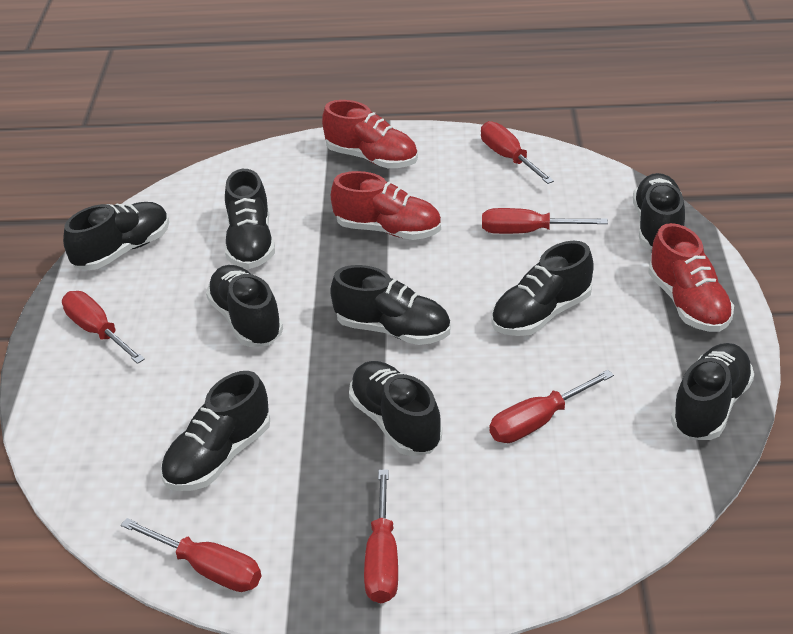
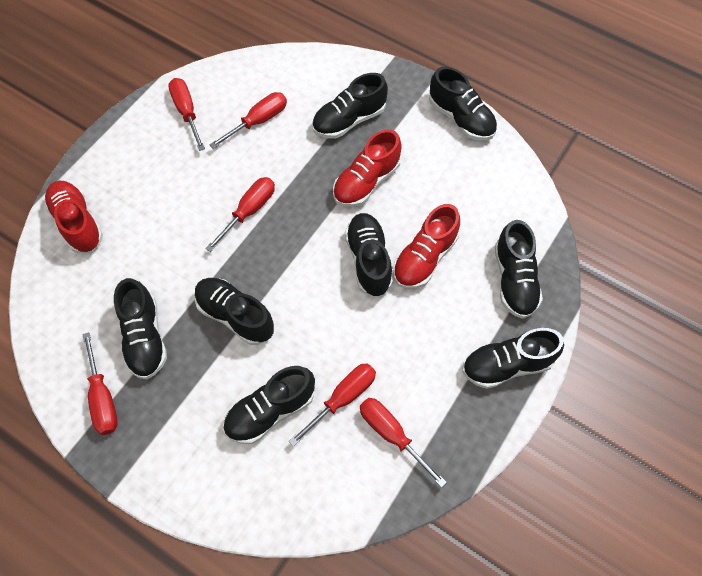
black shoe: 9 -> 8

